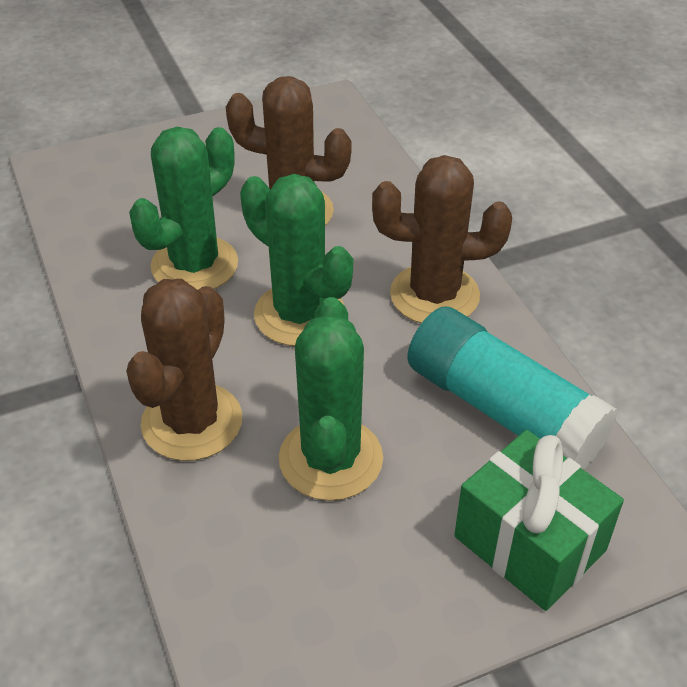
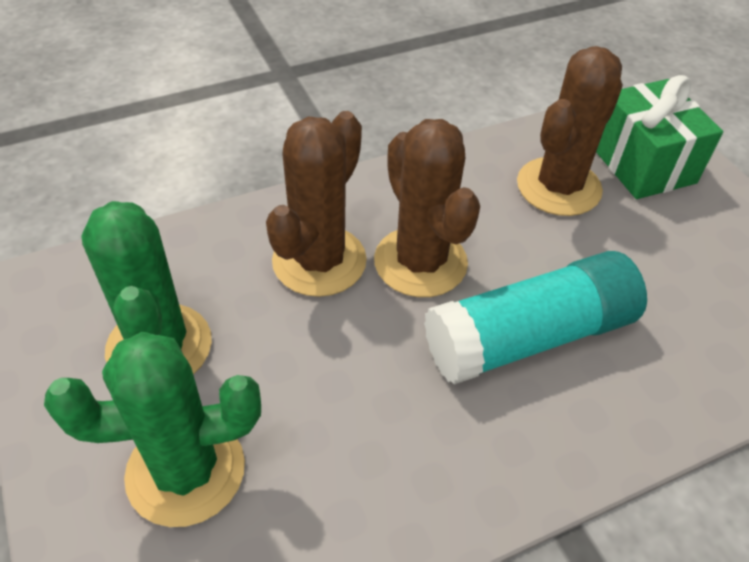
green cactus: 3 -> 2

